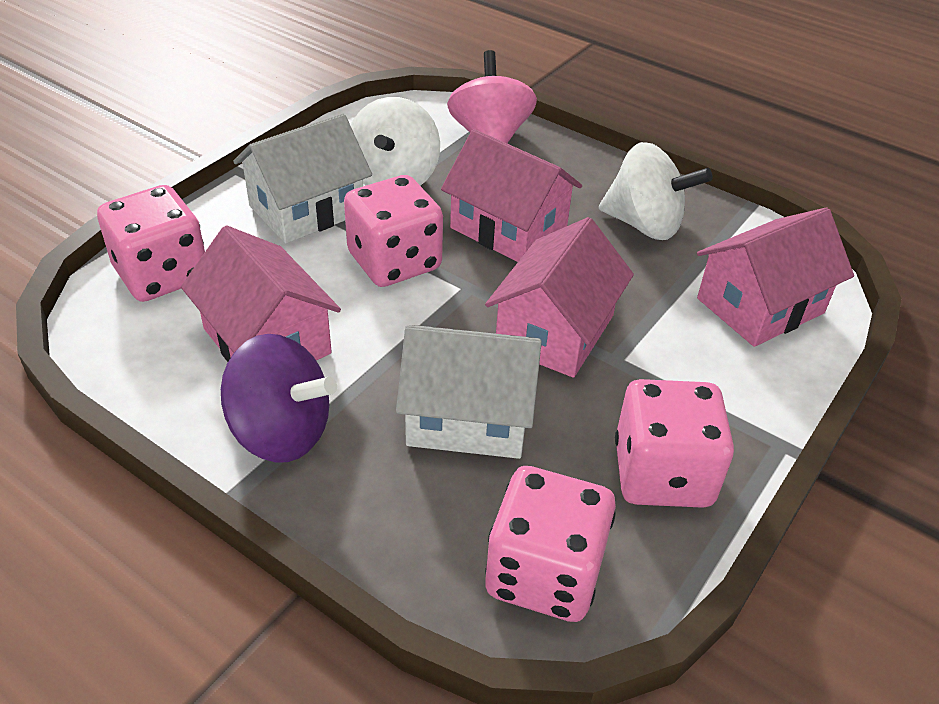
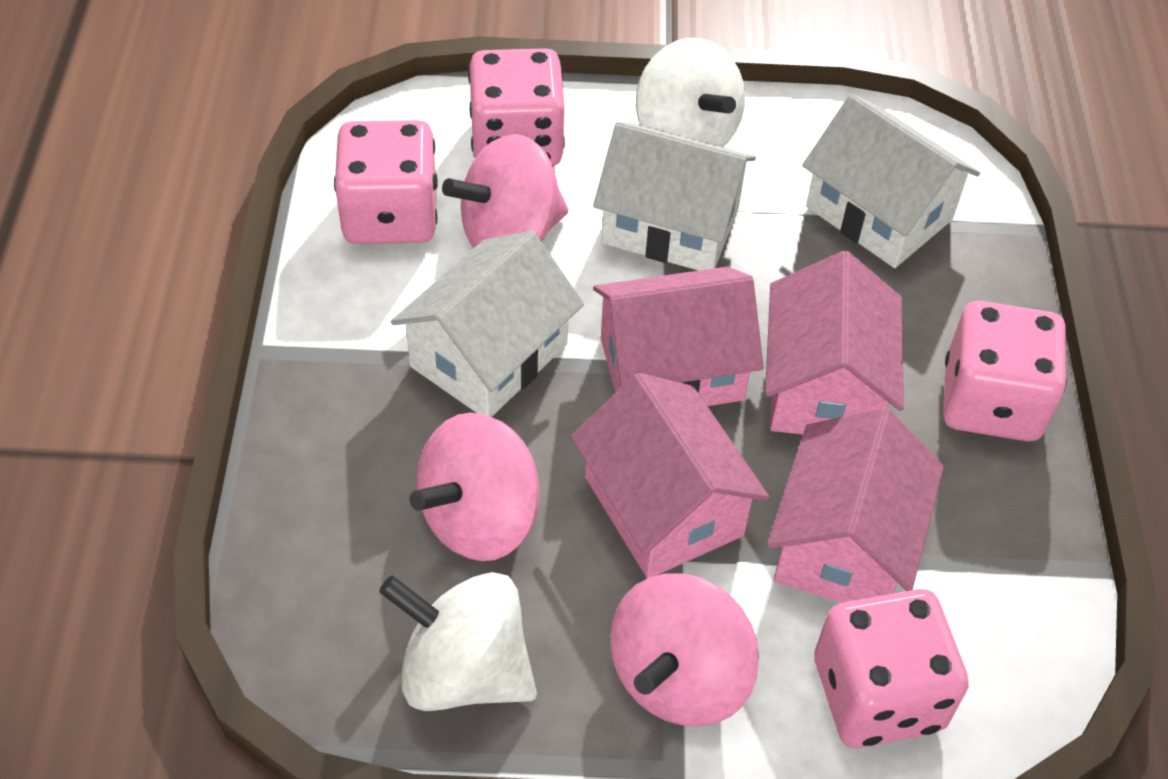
pink spinning top: 1 -> 3
purple spinning top: 1 -> 0
white house: 2 -> 3

